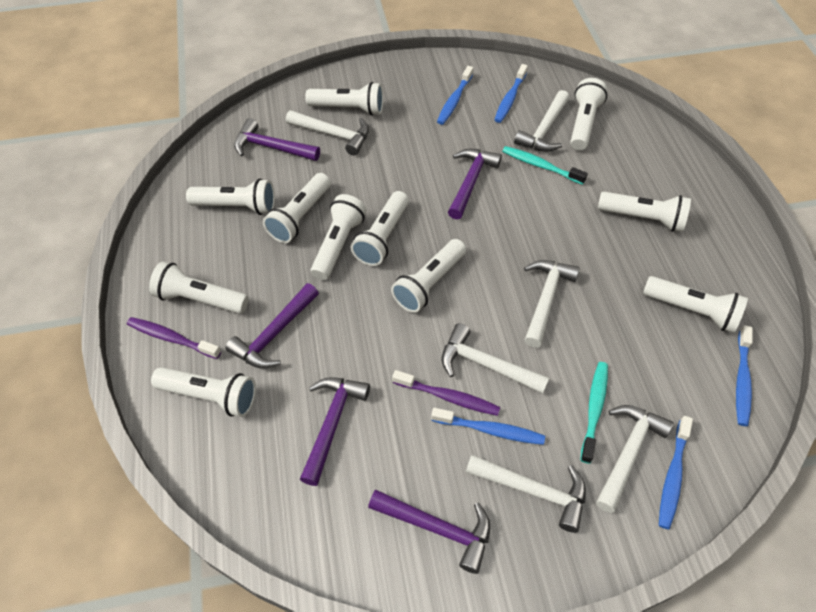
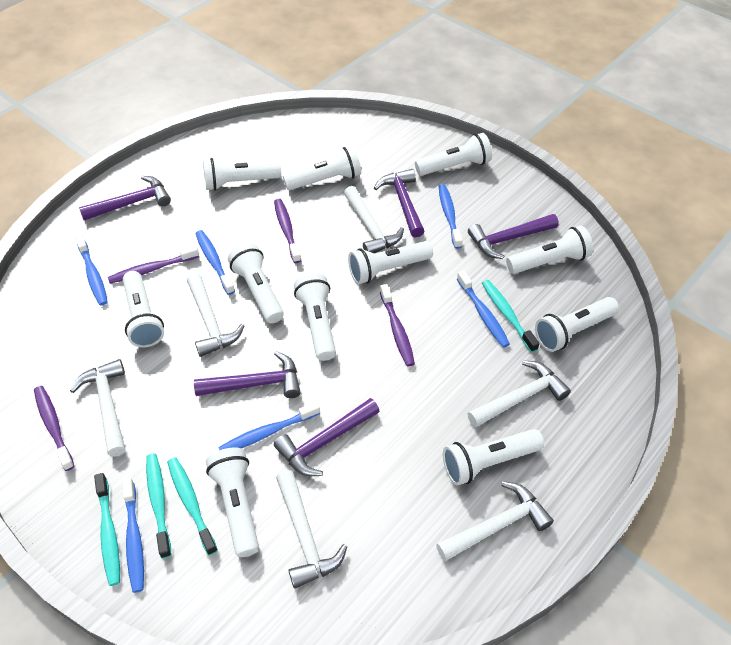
blue toothbrush: 5 -> 6
purple toothbrush: 2 -> 4
turquoise toothbrush: 2 -> 4

